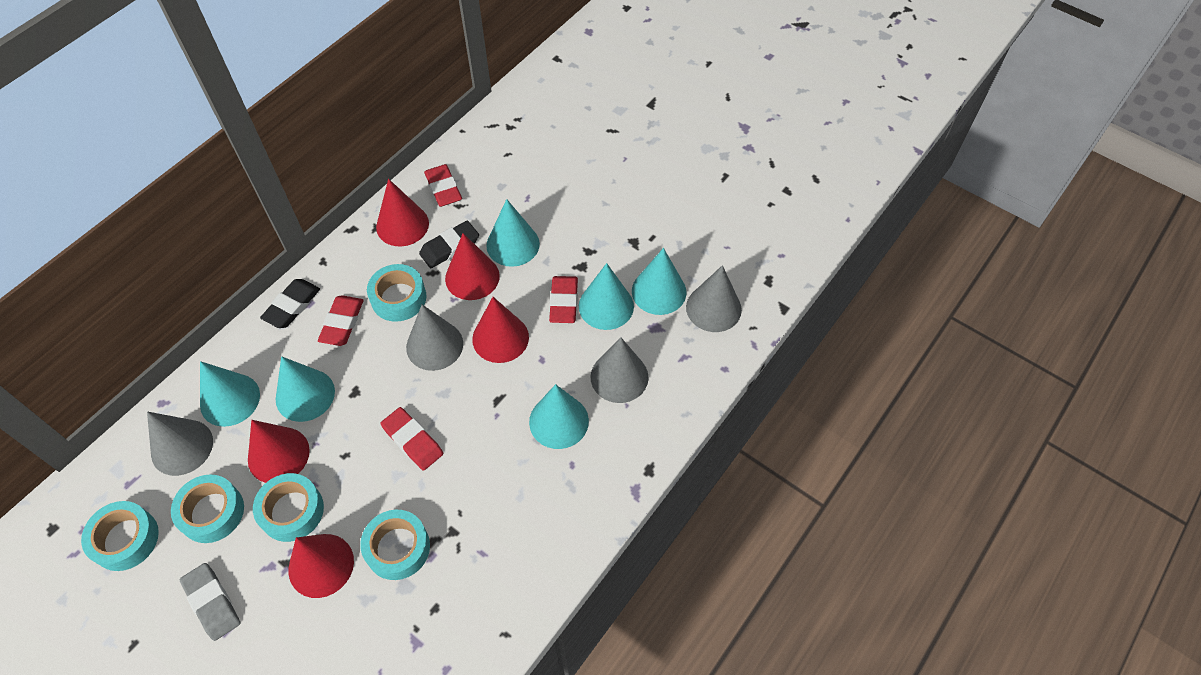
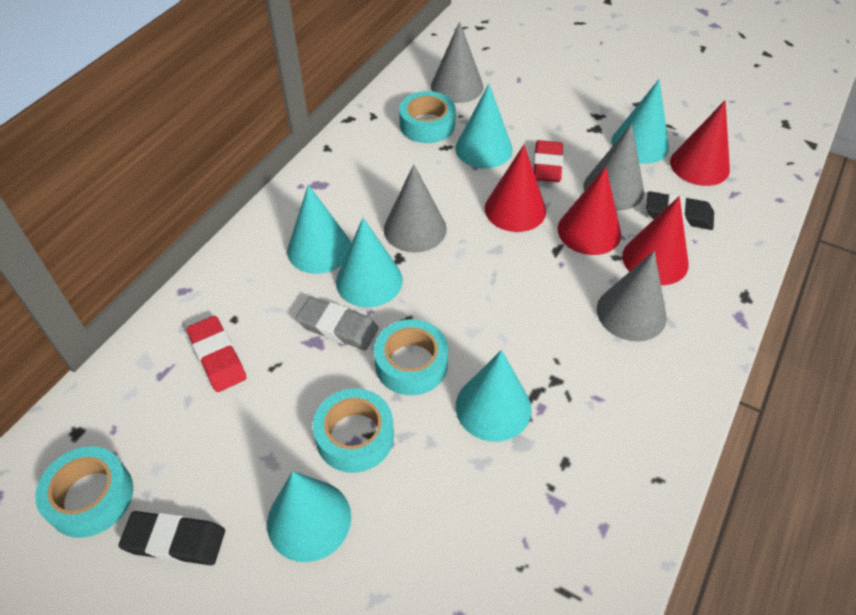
red cone: 5 -> 4
red eraser: 4 -> 2
turquoise tape: 5 -> 4

